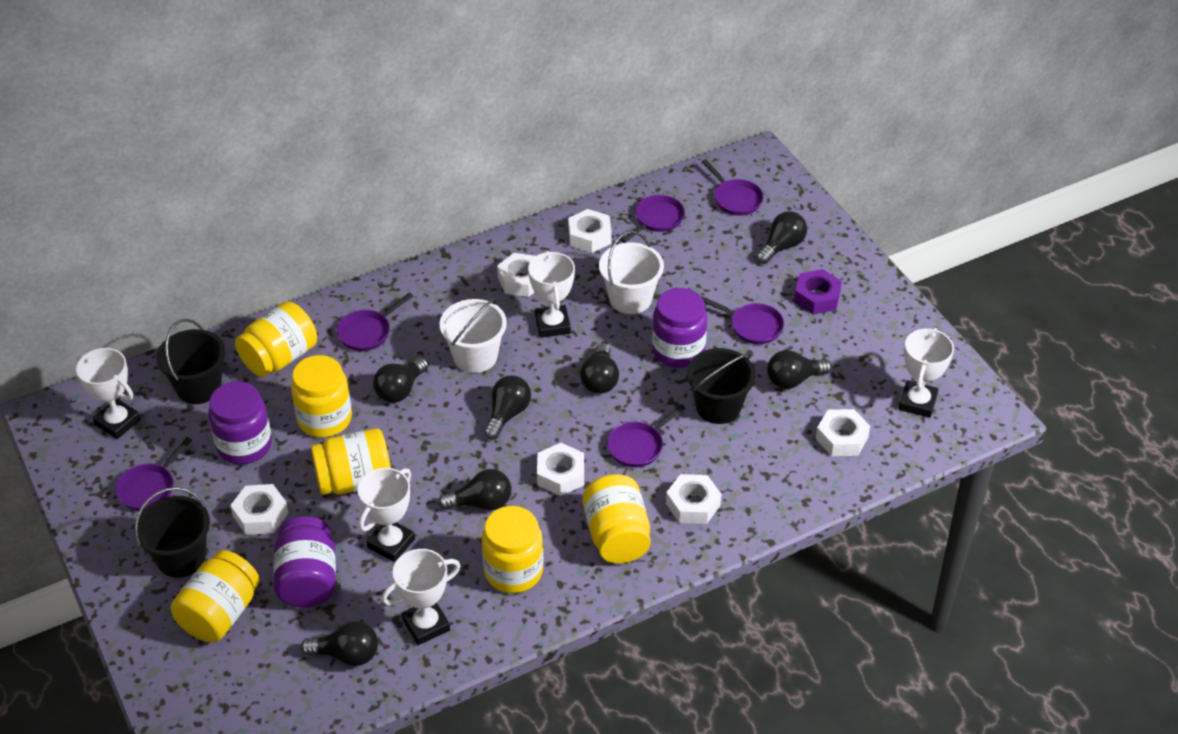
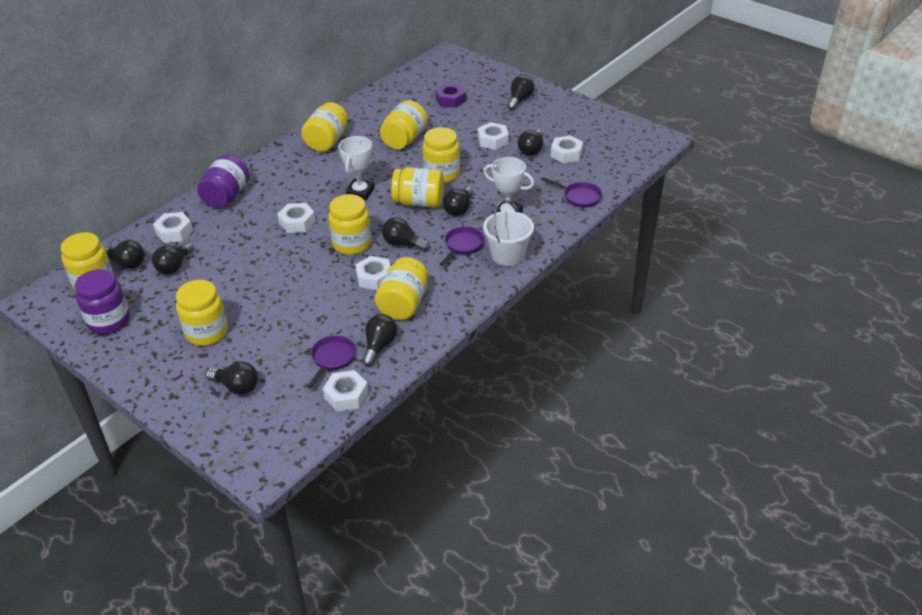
black bucket: 3 -> 0
black light bulb: 7 -> 8
purple jar: 3 -> 2
purple pan: 6 -> 3
white bucket: 2 -> 1
white trophy: 5 -> 2
yellow jar: 6 -> 8

